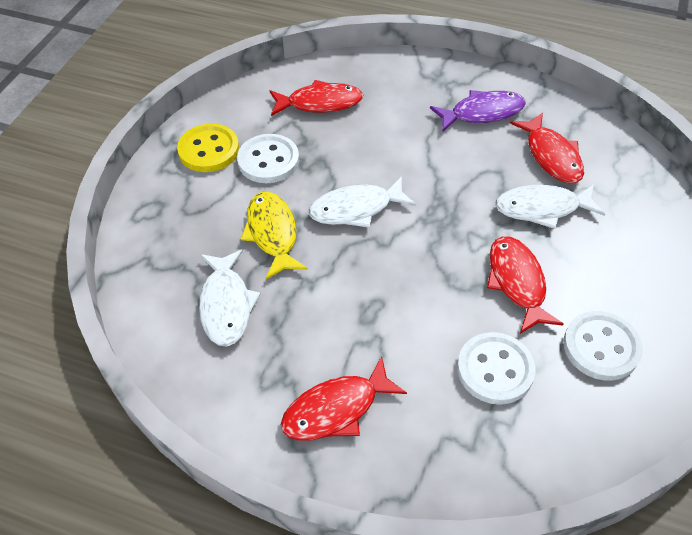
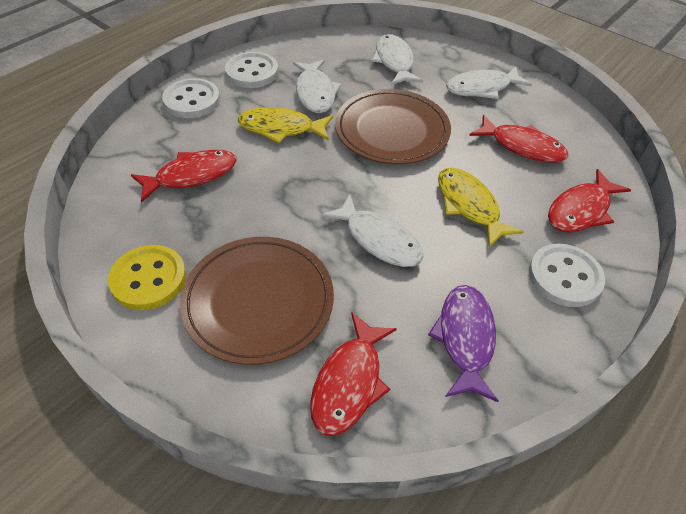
brown plate: 0 -> 2
white fish: 3 -> 4
yellow fish: 1 -> 2

